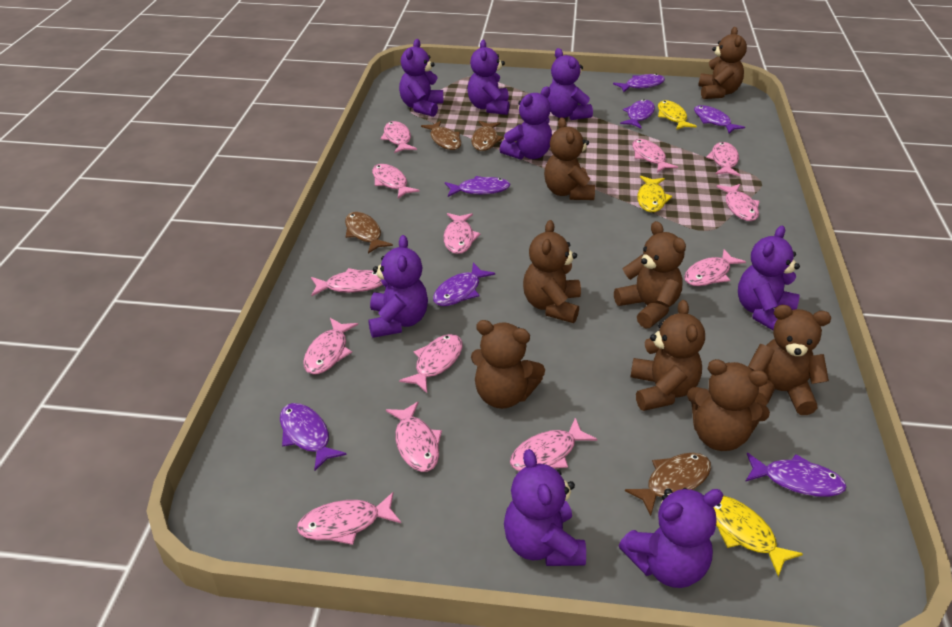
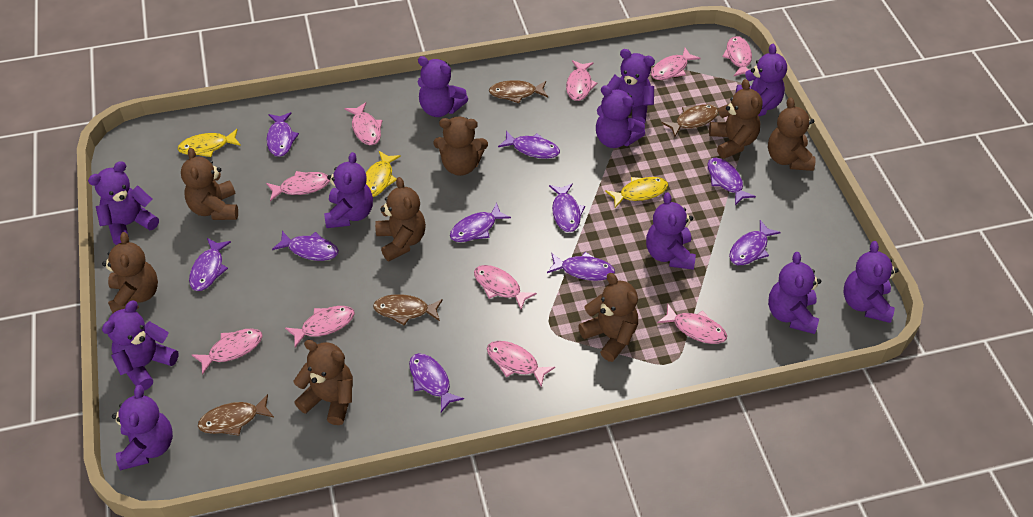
pink fish: 13 -> 10
purple fish: 7 -> 10
purple teddy bear: 8 -> 11

